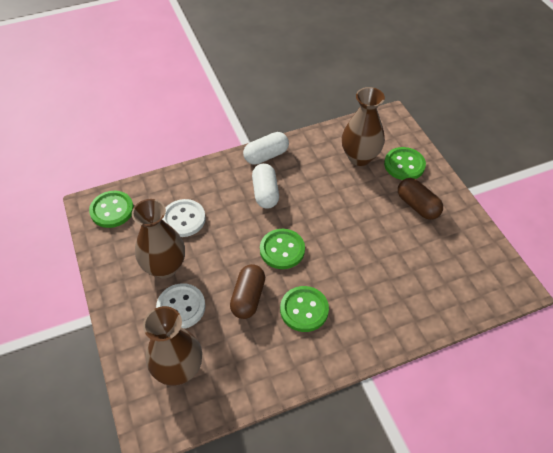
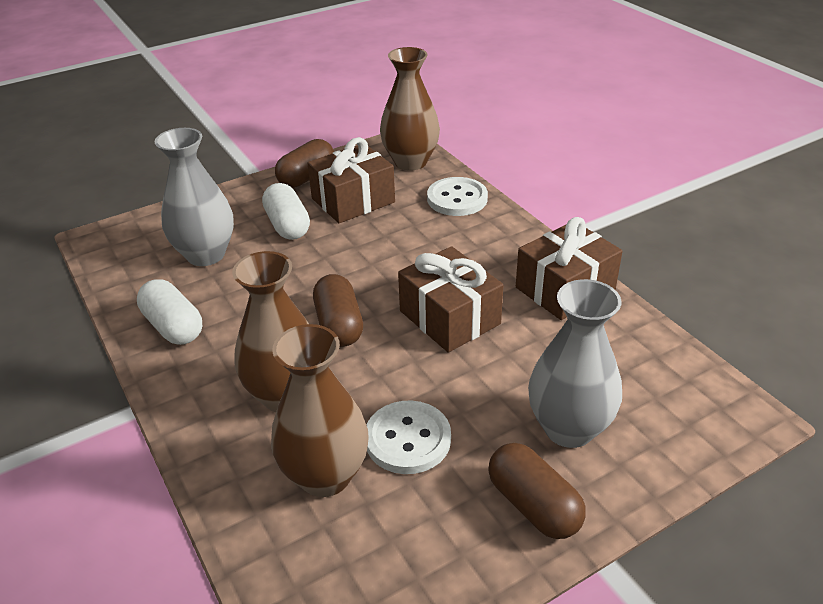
brown capsule: 2 -> 3
brown gift: 0 -> 3
green button: 4 -> 0
grey vase: 0 -> 2

